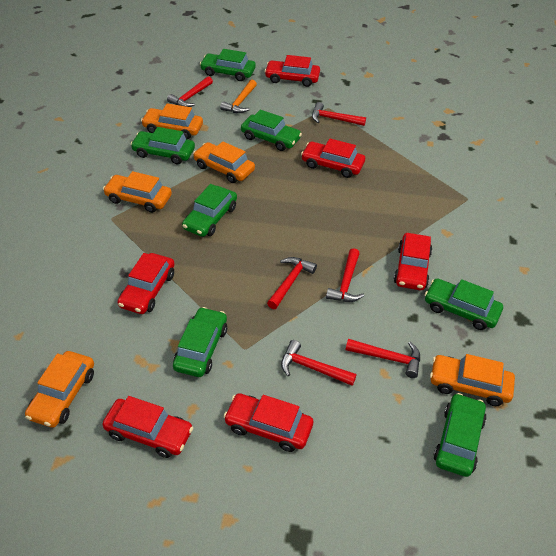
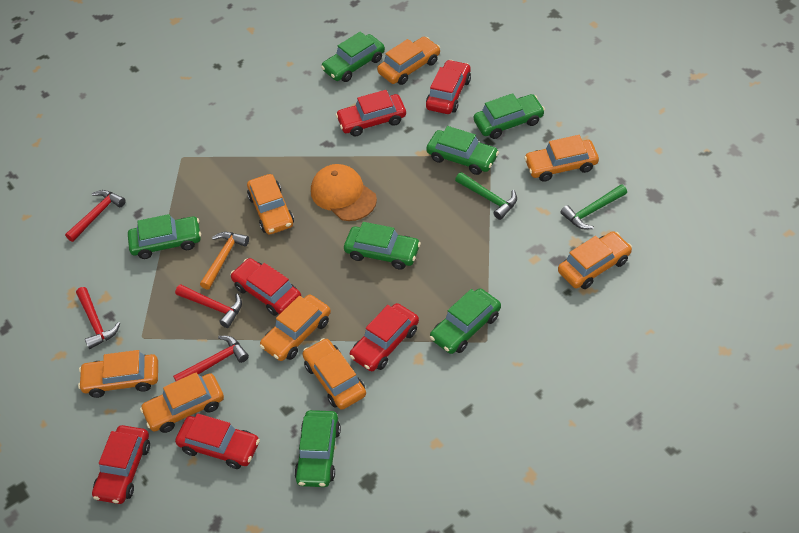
green hammer: 0 -> 2
orange cap: 0 -> 1
orange car: 5 -> 8
red hammer: 6 -> 4

